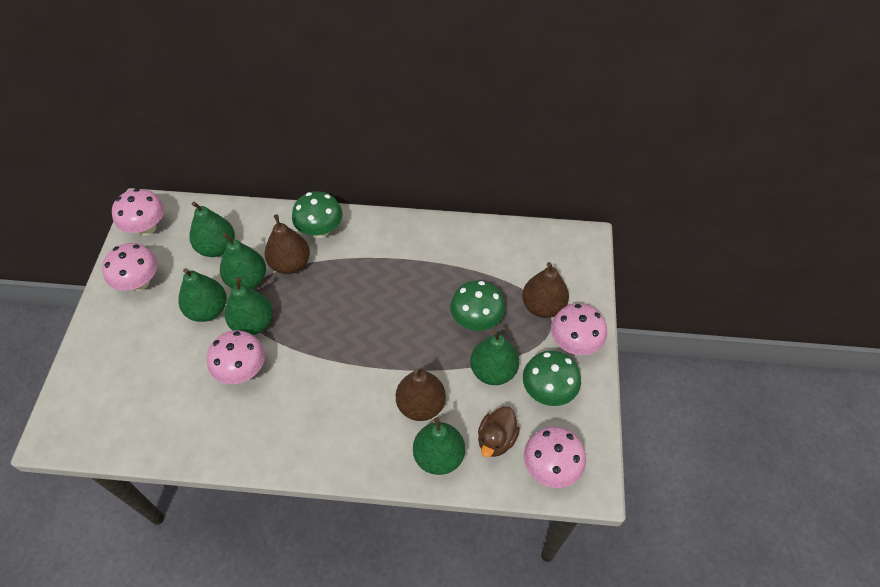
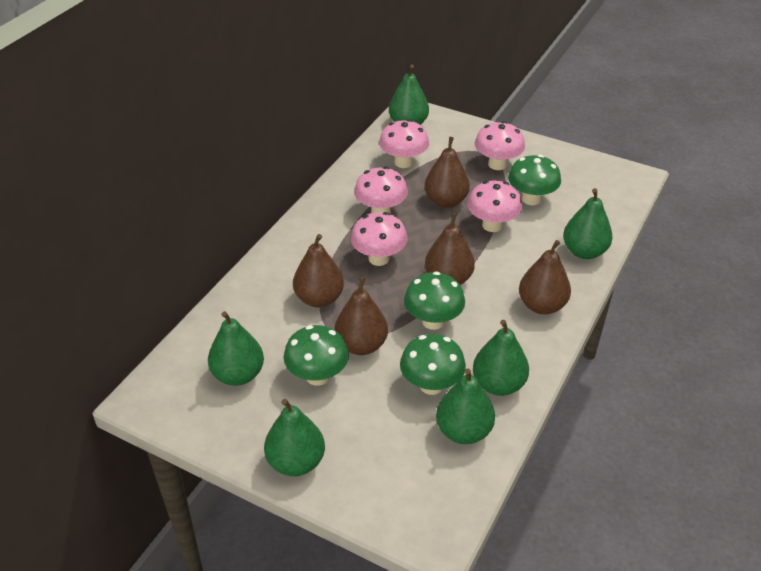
brown duck: 1 -> 0
brown pear: 3 -> 5
green mushroom: 3 -> 4

